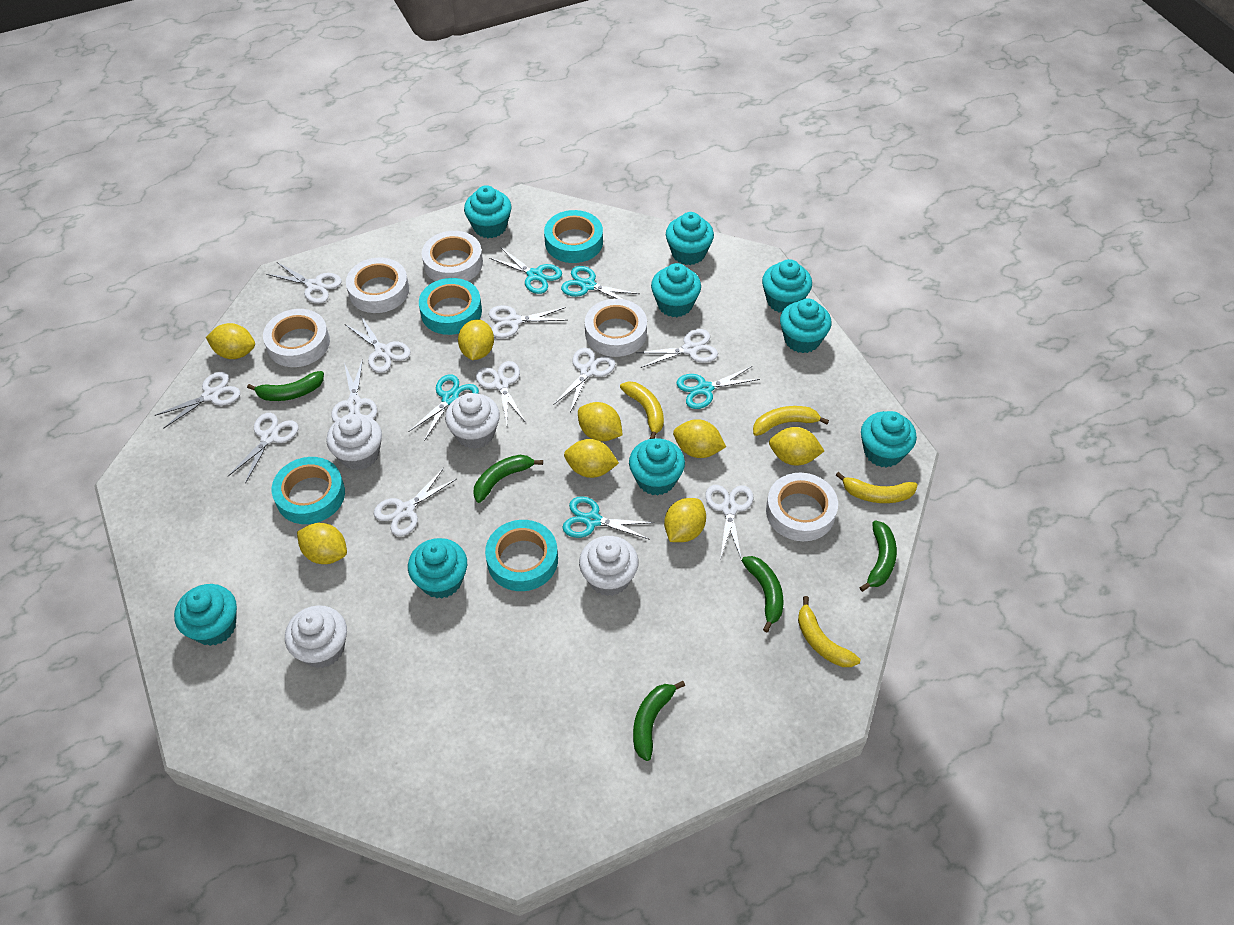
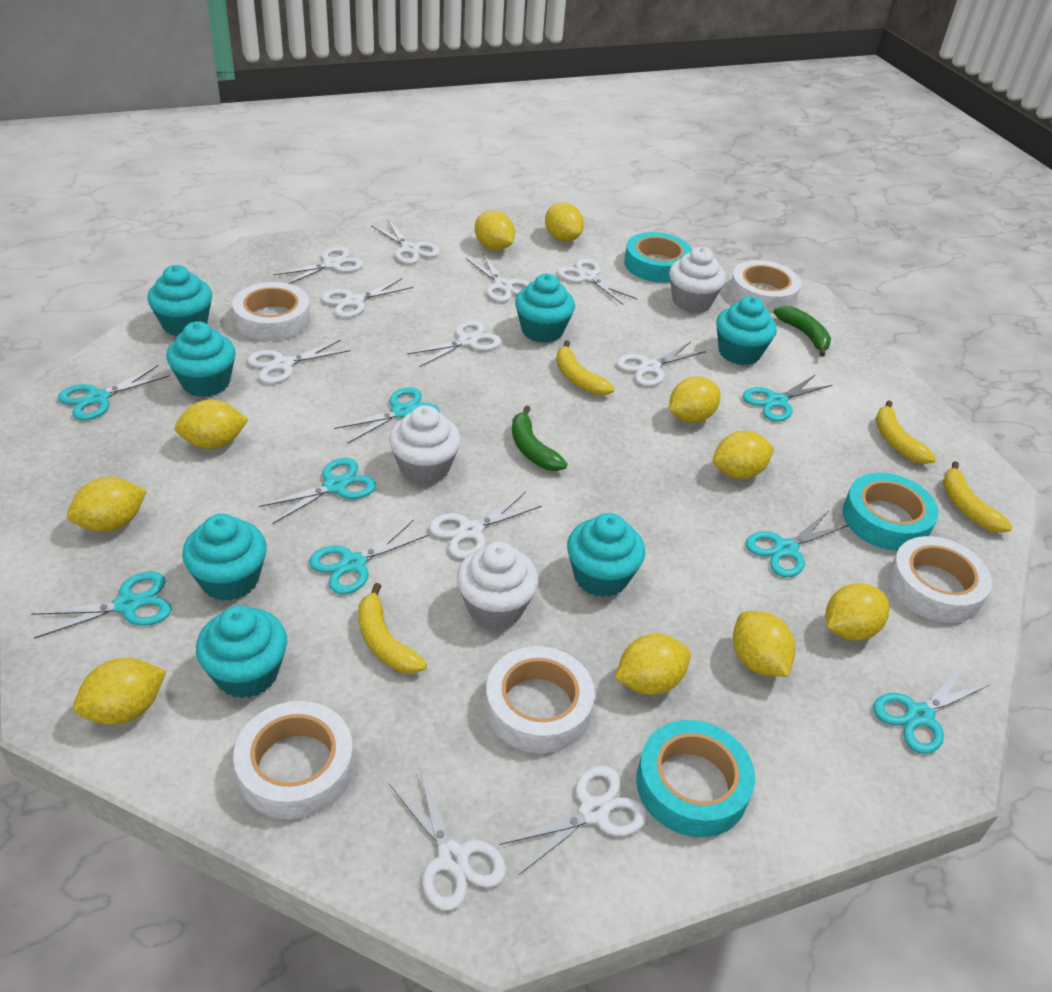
green banana: 5 -> 2
turquoise cupcake: 9 -> 7
turquoise scissors: 5 -> 8
turquoise tape: 4 -> 3
white cupcake: 4 -> 3
yellow lemon: 8 -> 10

